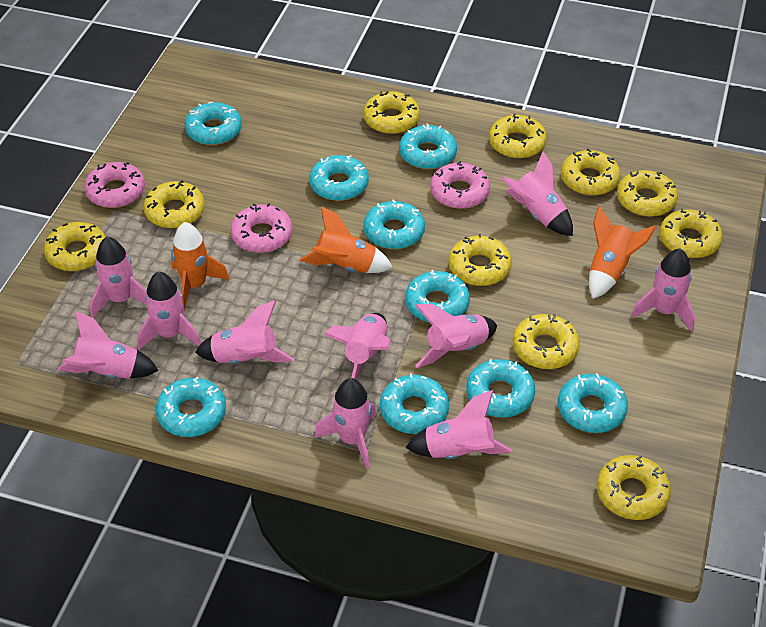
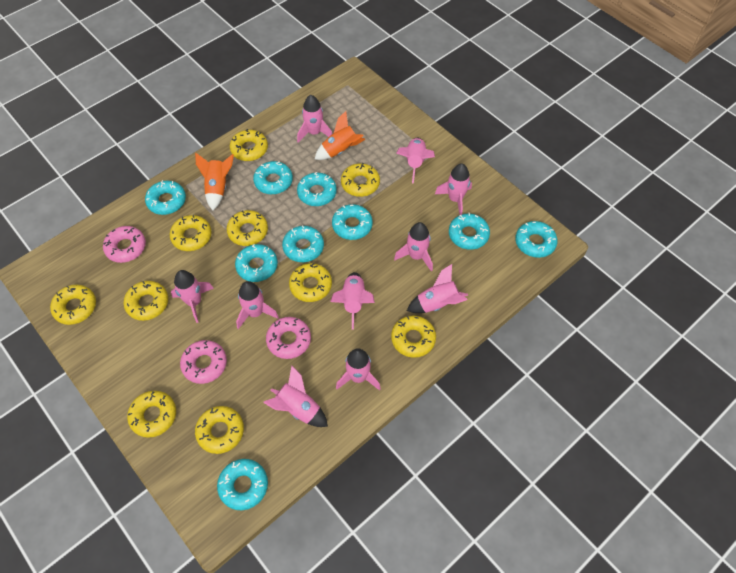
orange rocket: 3 -> 2

